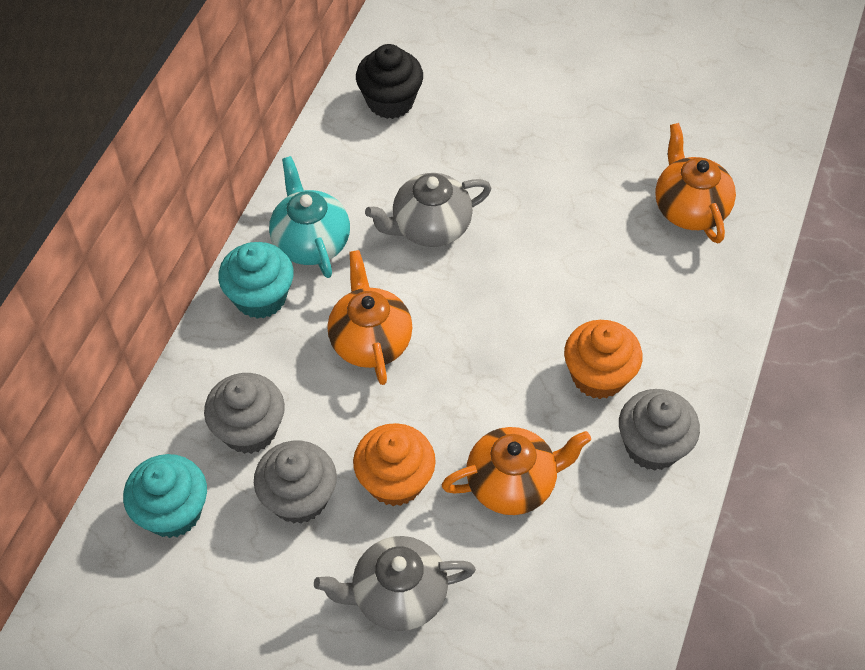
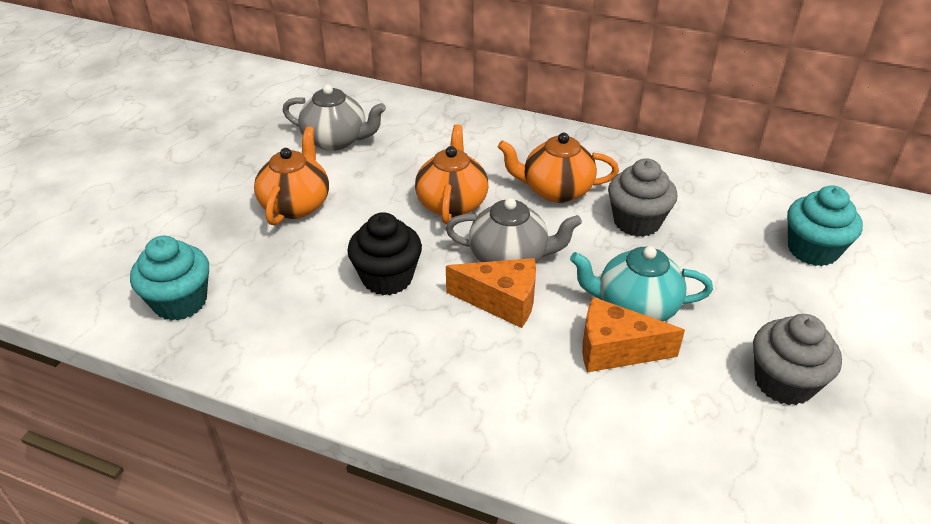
grey cupcake: 3 -> 2
orange cheese: 0 -> 2
orange cupcake: 2 -> 0

